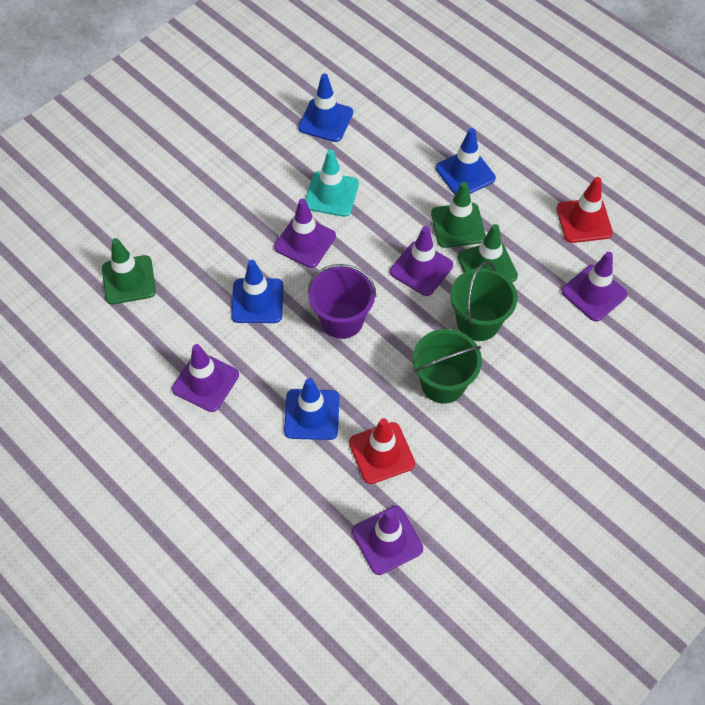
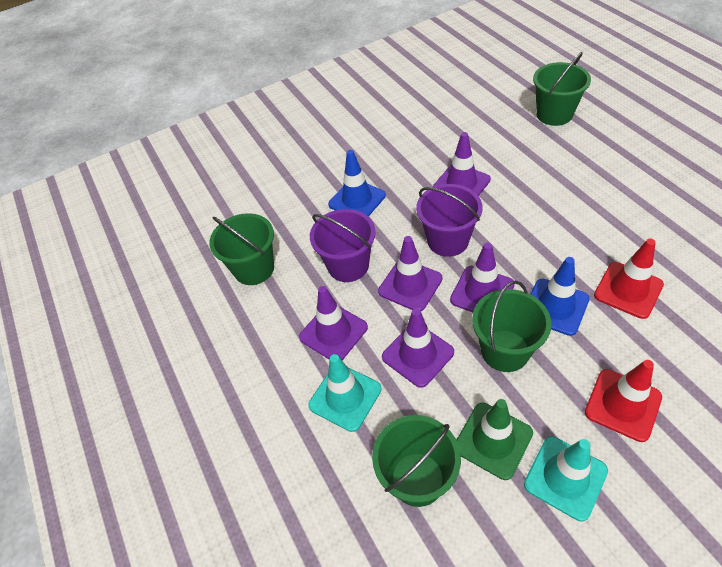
blue traffic cone: 4 -> 2
green bucket: 2 -> 4
green traffic cone: 3 -> 1
purple bucket: 1 -> 2
turquoise traffic cone: 1 -> 2

